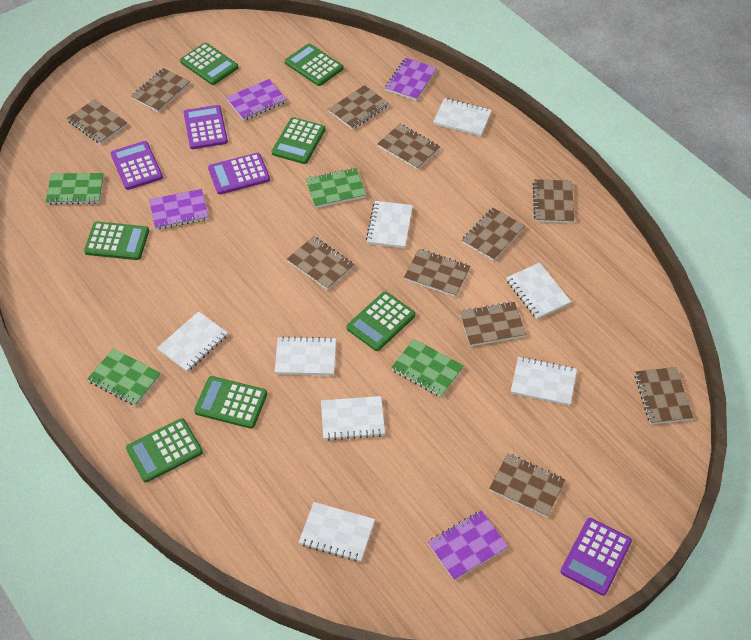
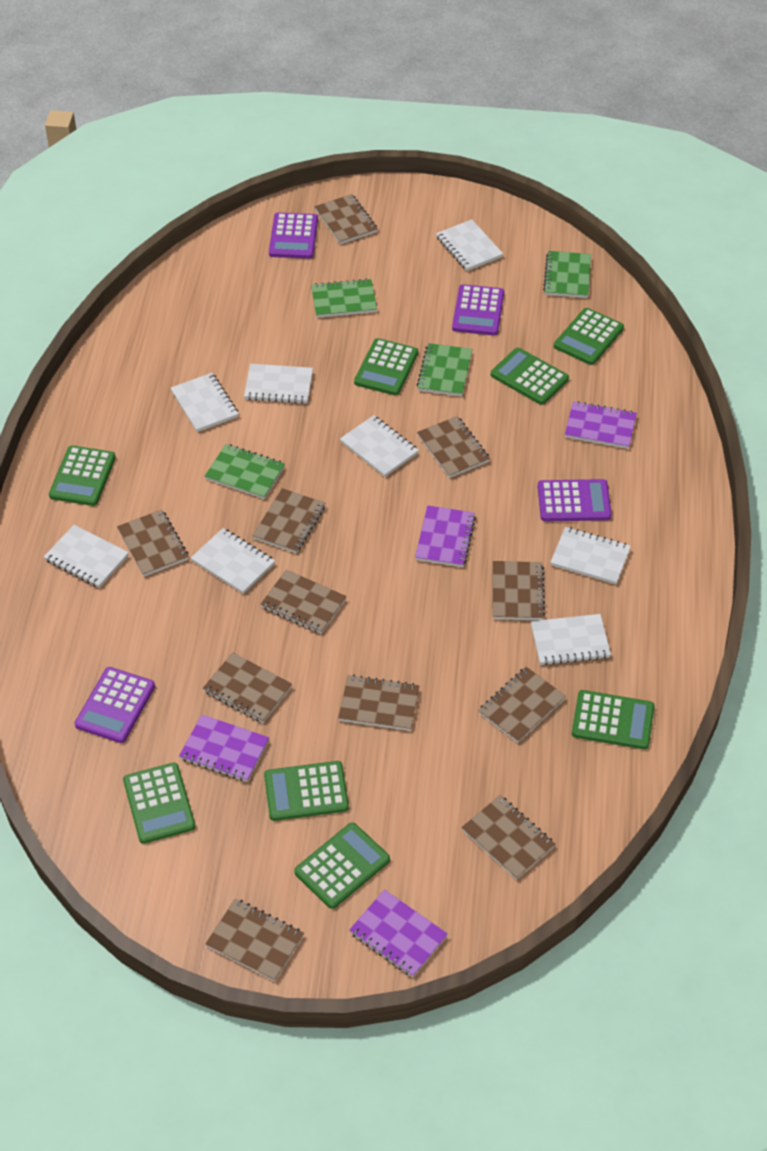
green calculator: 7 -> 8

